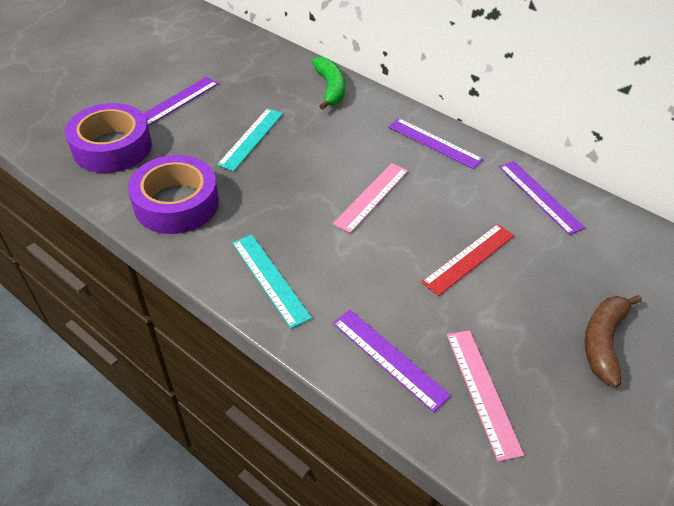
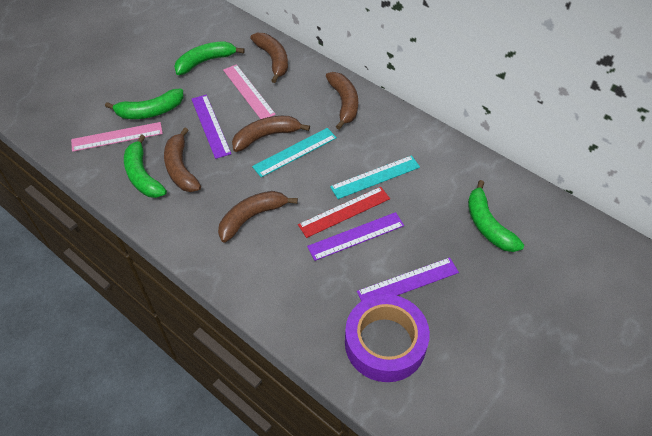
brown banana: 1 -> 5
green banana: 1 -> 4
purple ruler: 4 -> 3
purple tape: 2 -> 1

